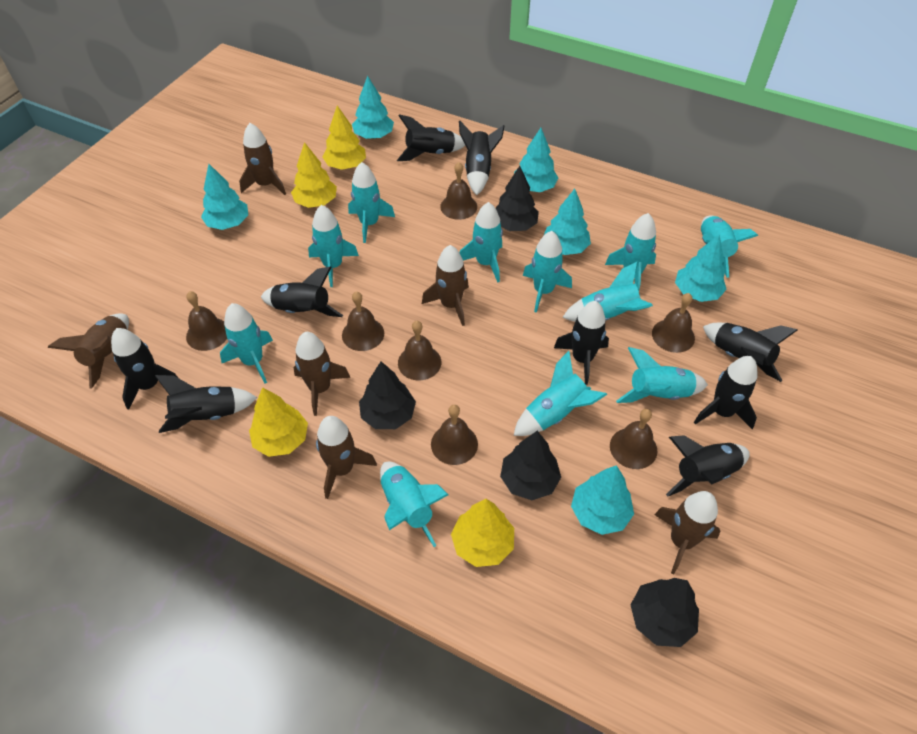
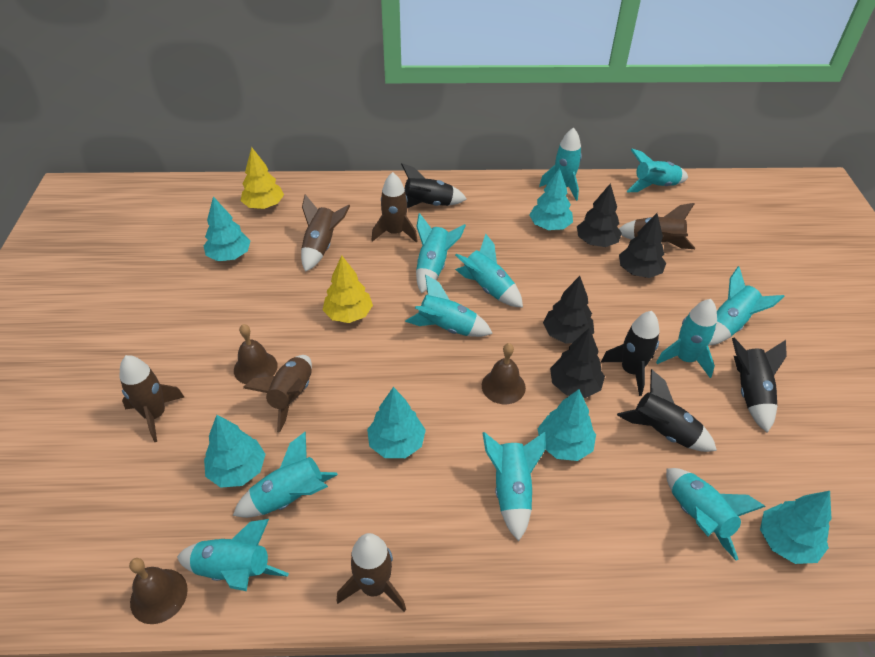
black rocket: 9 -> 4
brown bell: 7 -> 3
yellow tree: 4 -> 2

